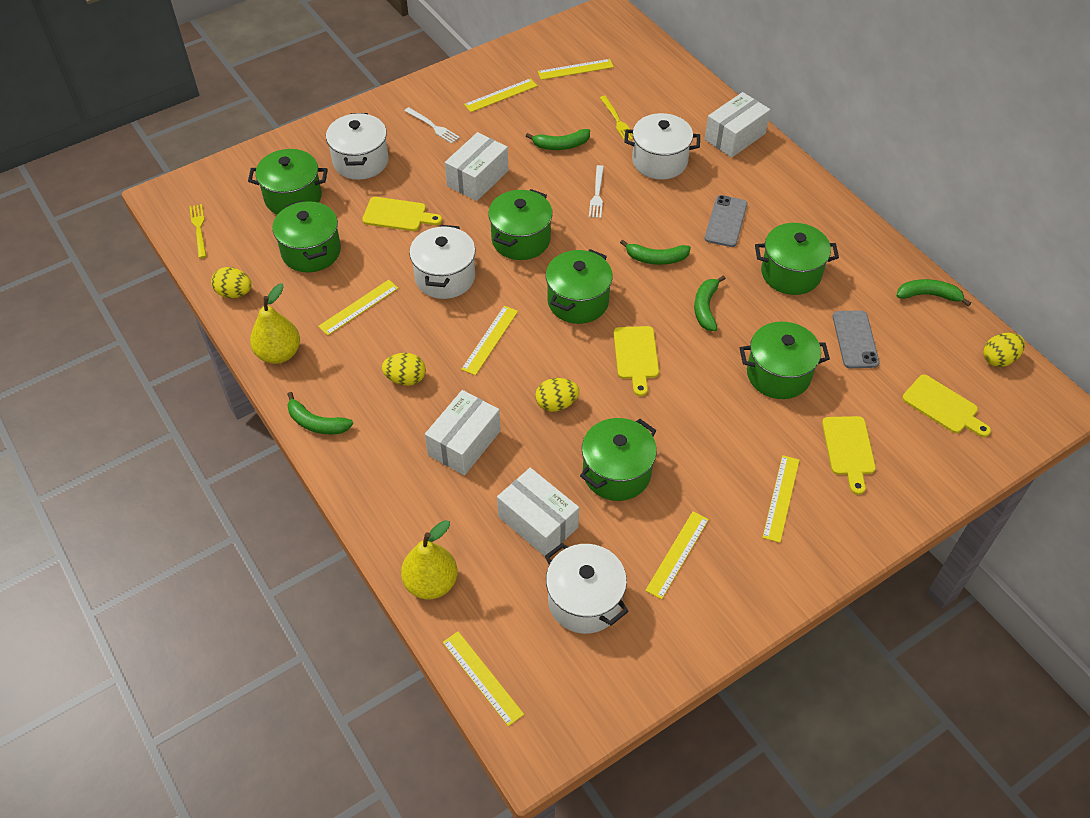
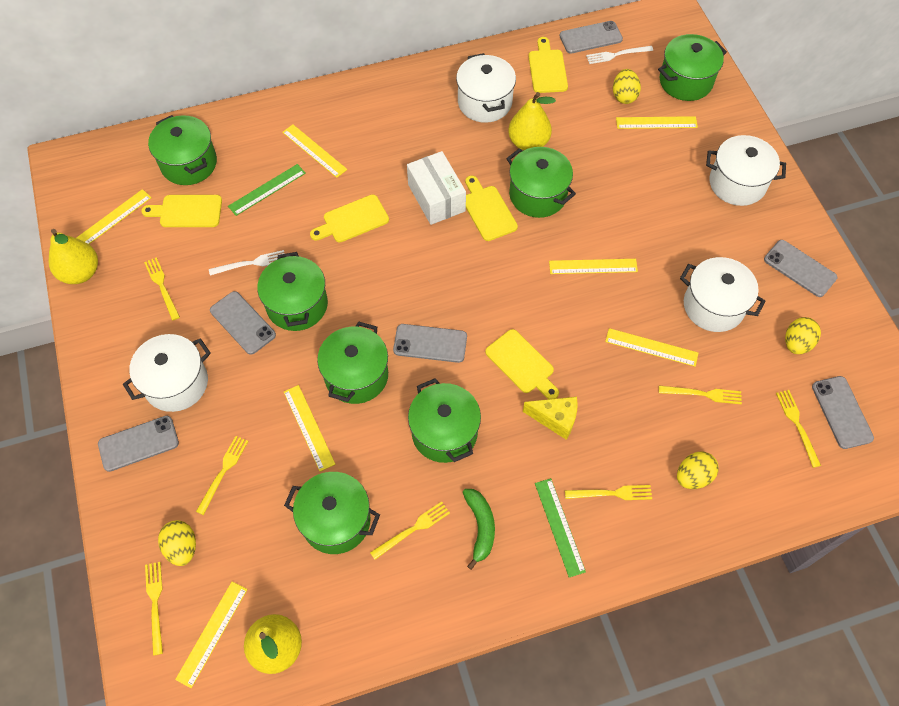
green banana: 5 -> 1
green ruler: 0 -> 2
grey phone: 2 -> 6
white box: 4 -> 1
yellow cheese: 0 -> 1
yellow cutting board: 4 -> 5
yellow fork: 2 -> 7
yellow pear: 2 -> 3

